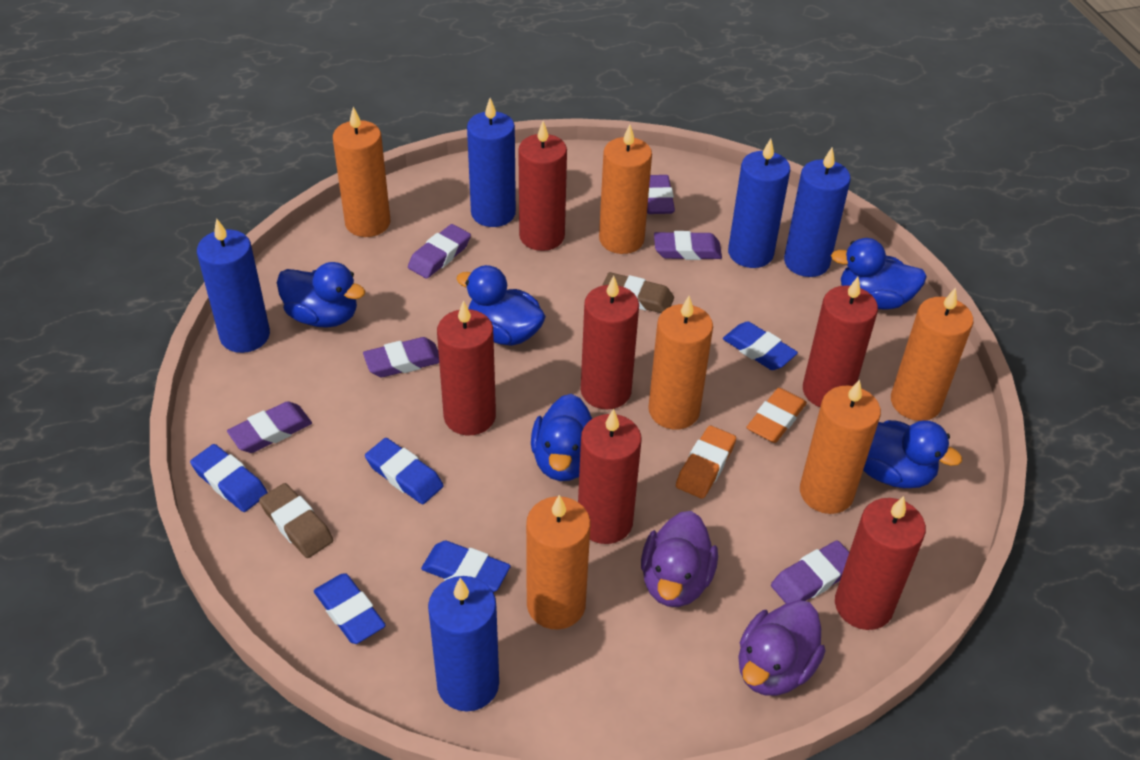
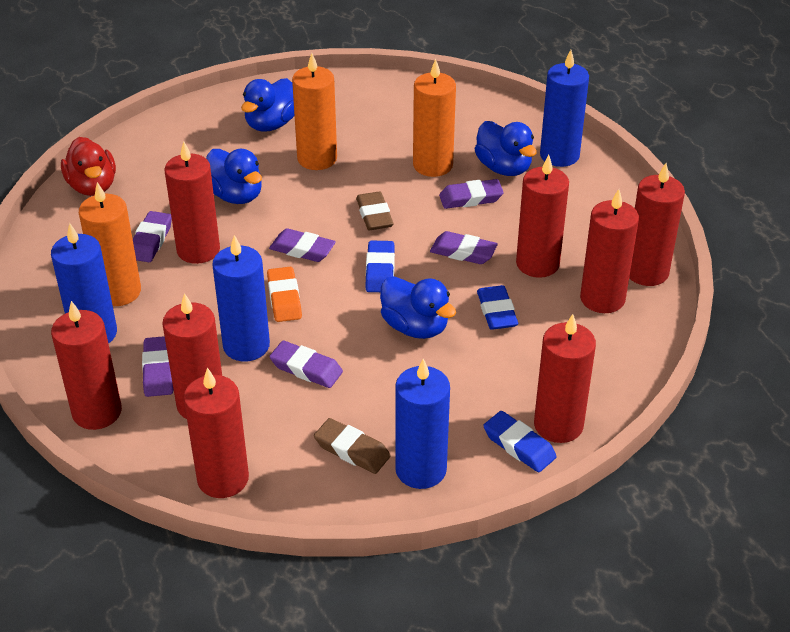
blue candle: 5 -> 4
blue duck: 5 -> 4
blue eraser: 5 -> 3
orange candle: 6 -> 3
orange eraser: 2 -> 1
purple duck: 2 -> 0
red candle: 6 -> 8
red duck: 0 -> 1

